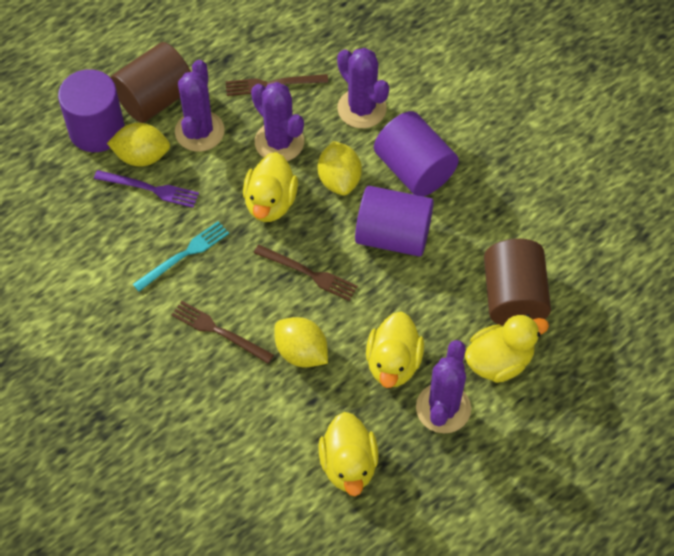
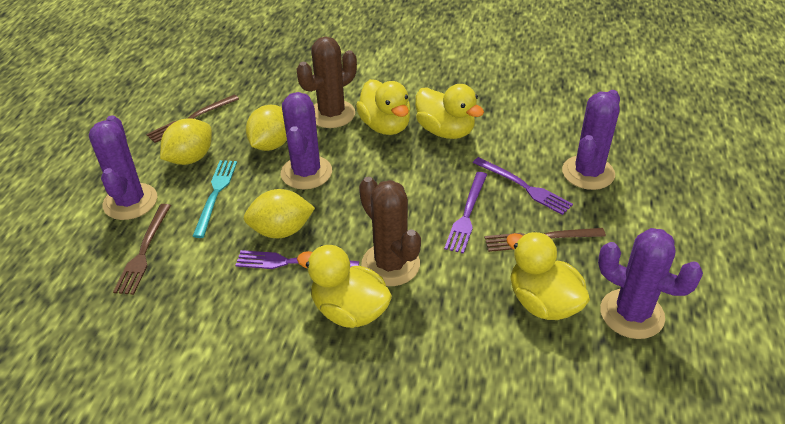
brown cactus: 0 -> 2
brown cylinder: 2 -> 0
purple cylinder: 3 -> 0
purple fork: 1 -> 3

